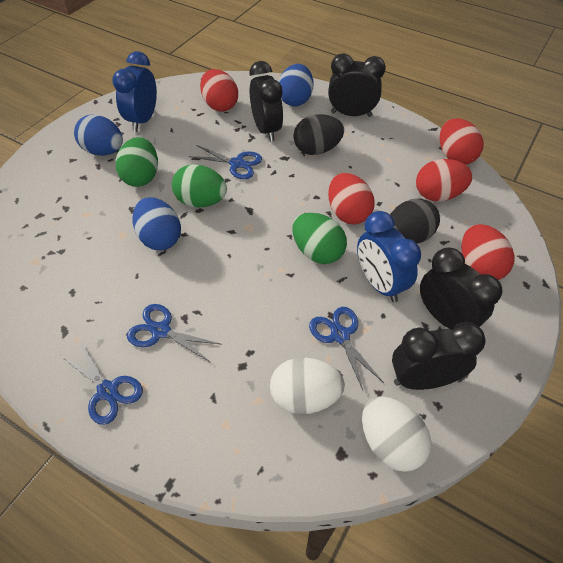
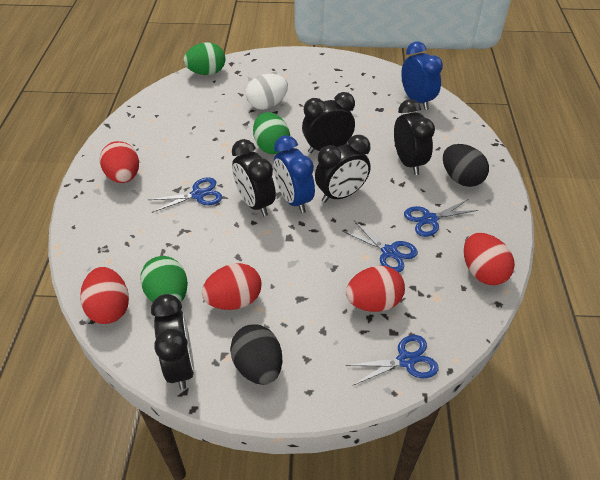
black clock: 4 -> 5
blue egg: 3 -> 0
white egg: 2 -> 1

